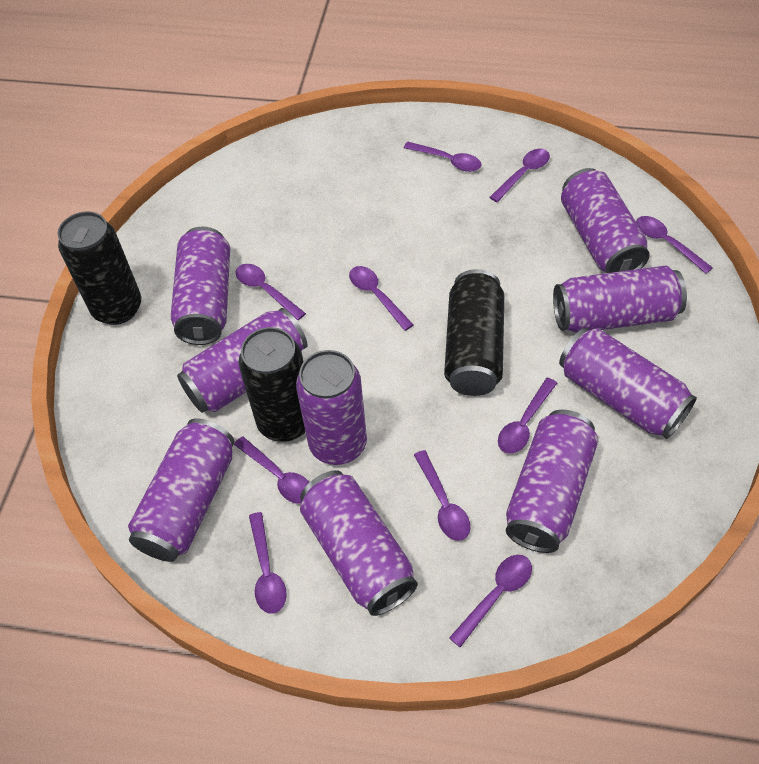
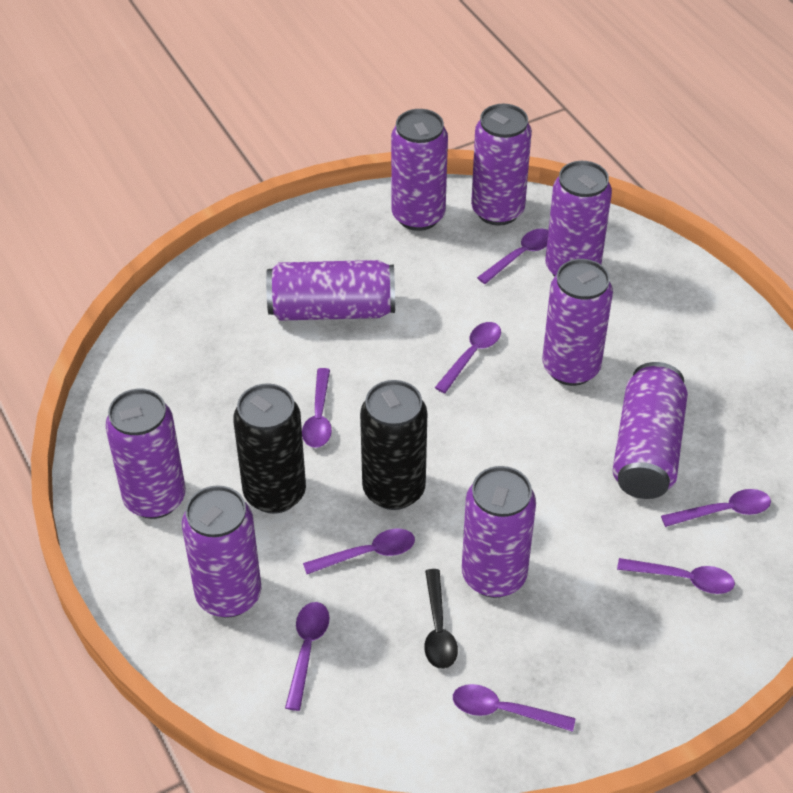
black can: 3 -> 2
black spoon: 0 -> 1
purple spoon: 10 -> 8

